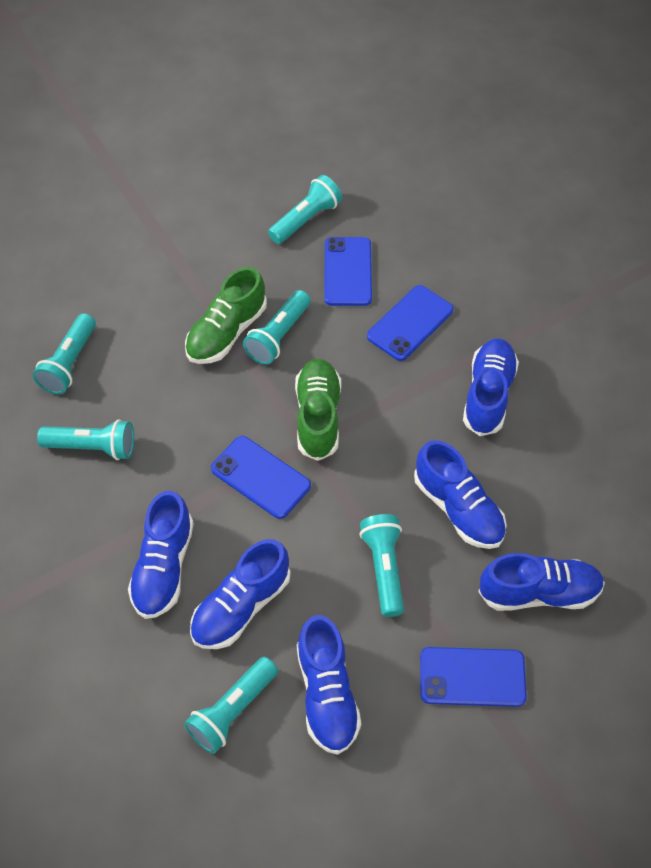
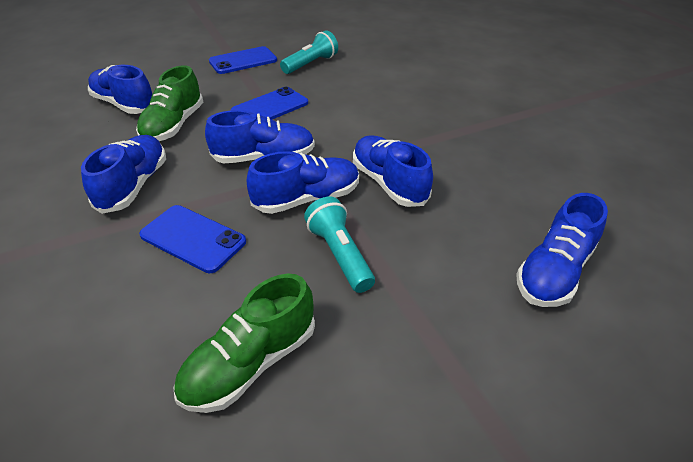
blue phone: 4 -> 3
turquoise flashlight: 6 -> 2

